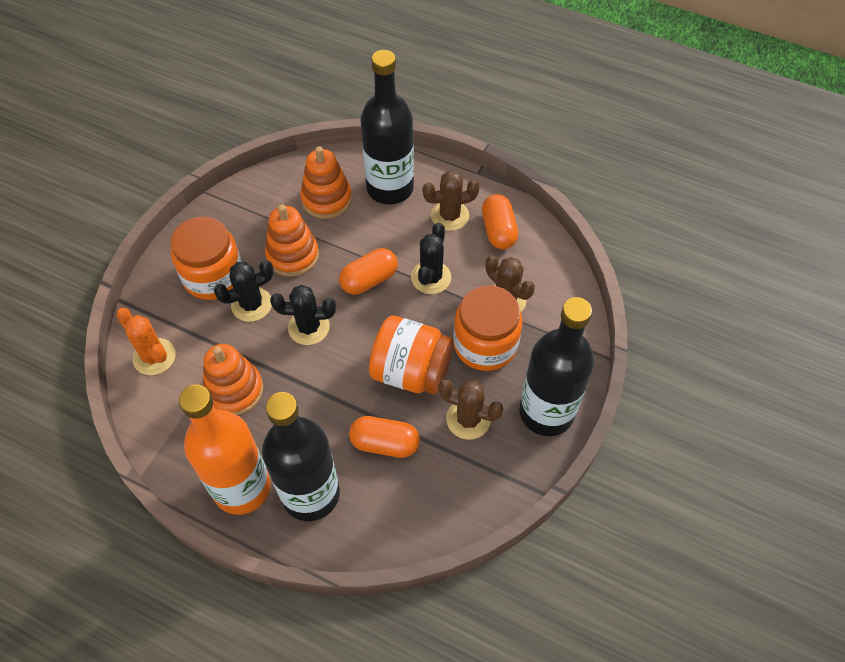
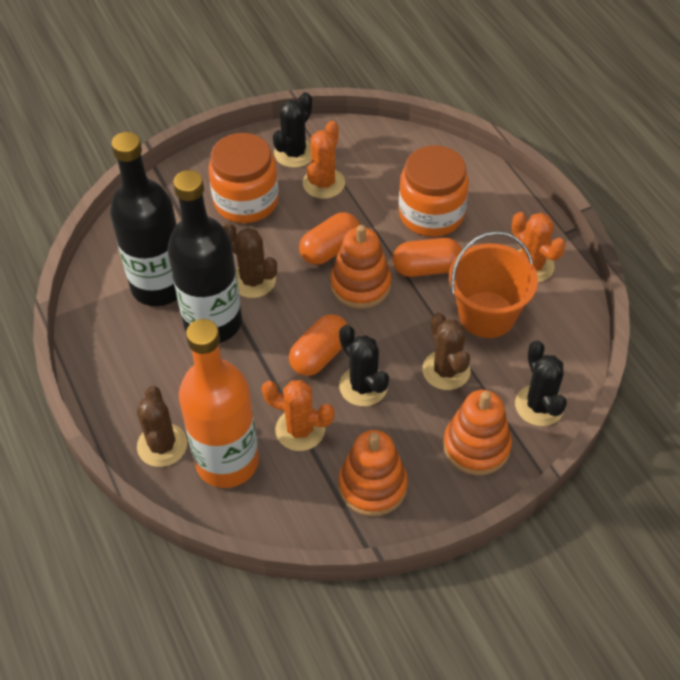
black bottle: 3 -> 2
orange bucket: 0 -> 1
orange cactus: 1 -> 3
orange jar: 3 -> 2

